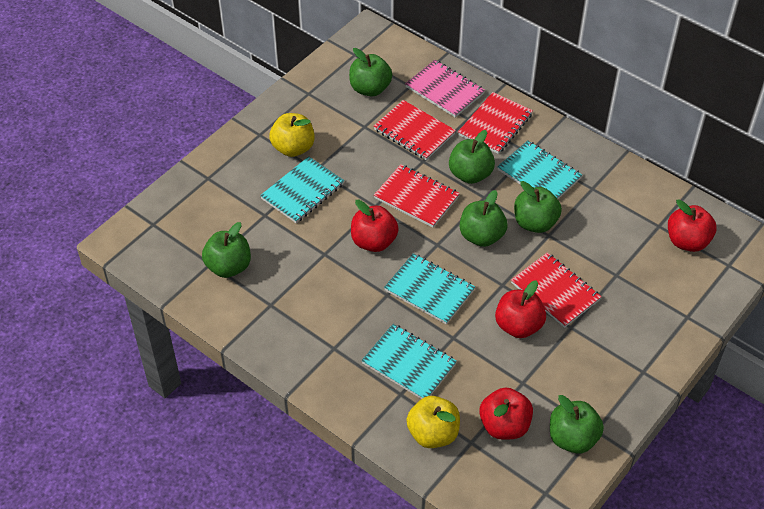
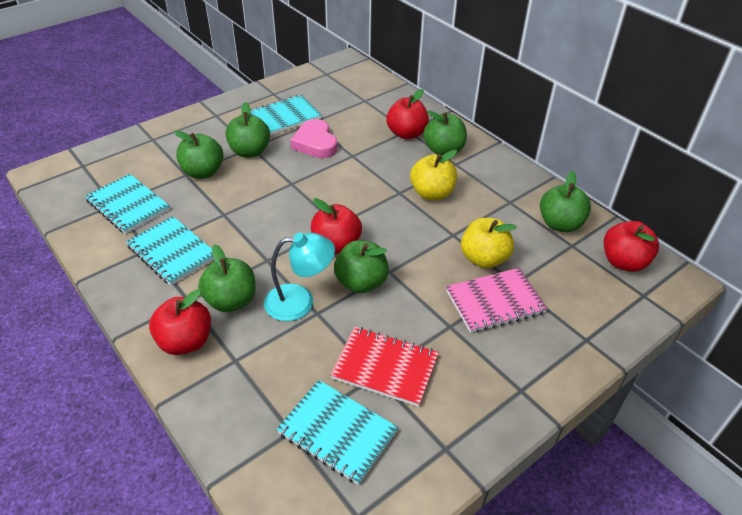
pink heart: 0 -> 1
red notebook: 4 -> 1
turquoise lamp: 0 -> 1

